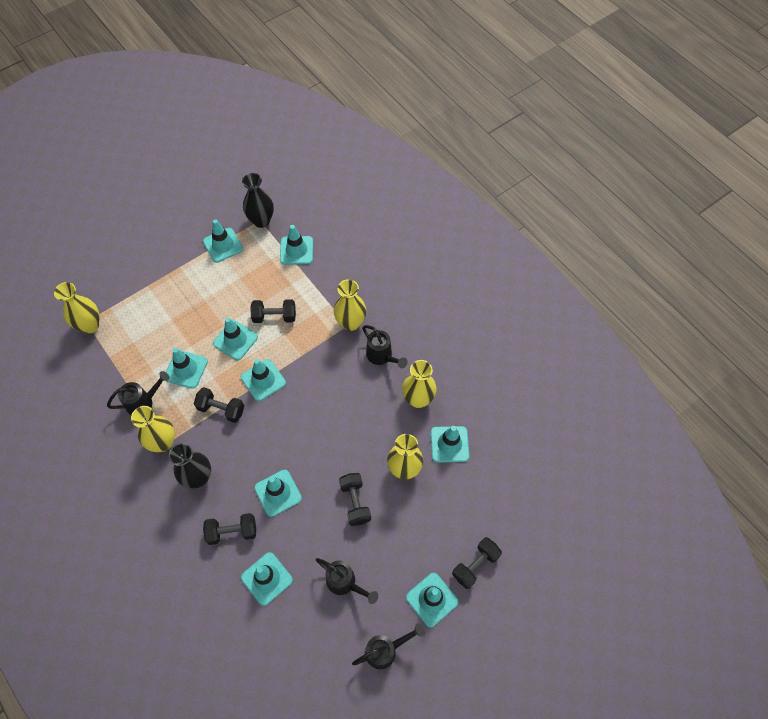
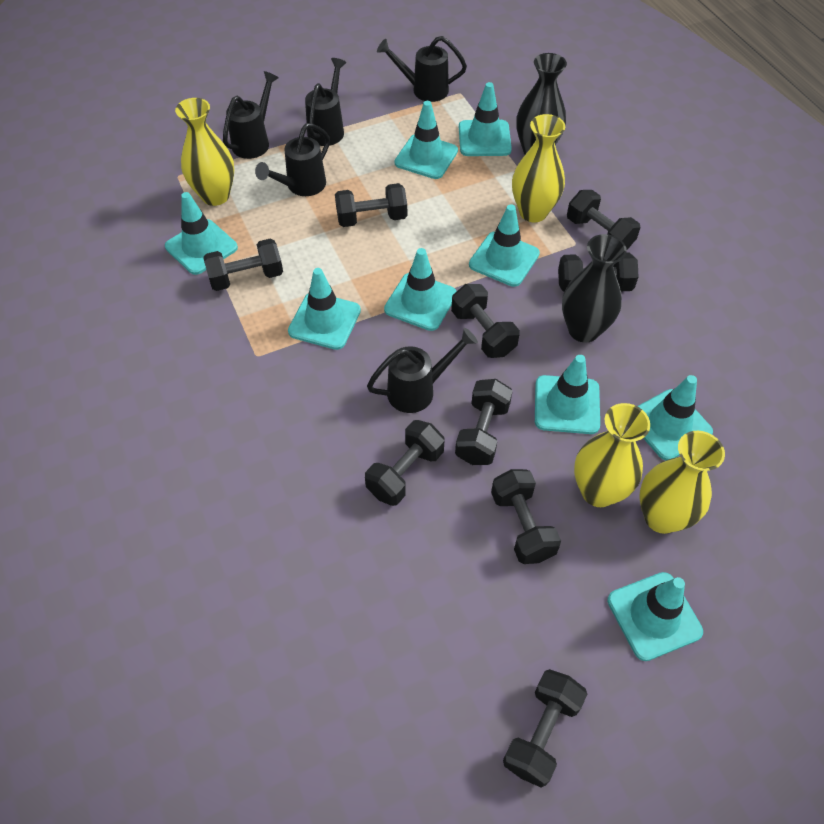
black dumbbell: 5 -> 9
black watering can: 4 -> 5
yellow vase: 5 -> 4

